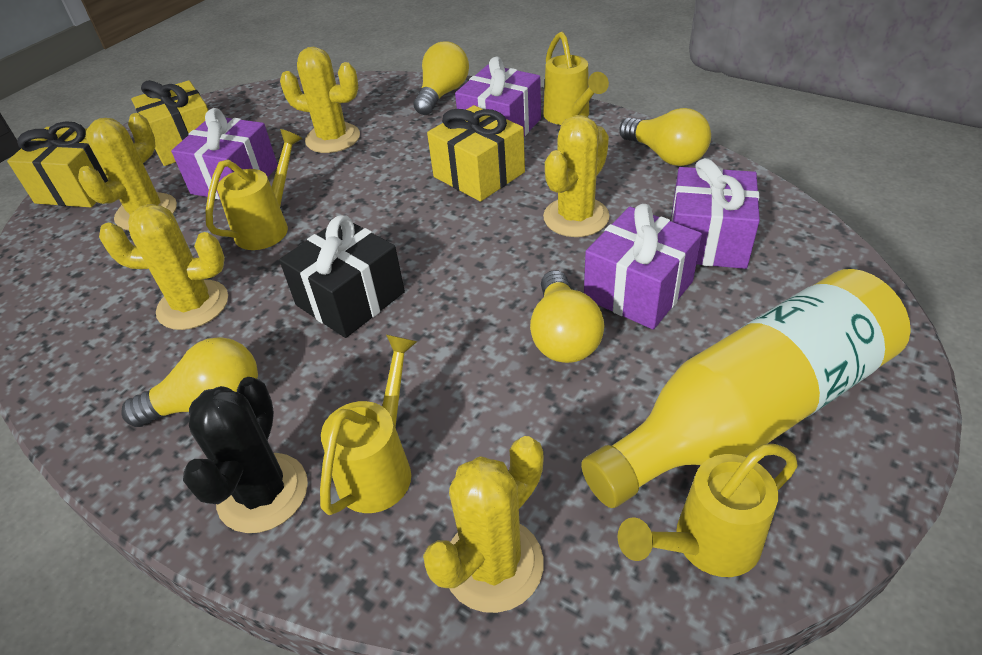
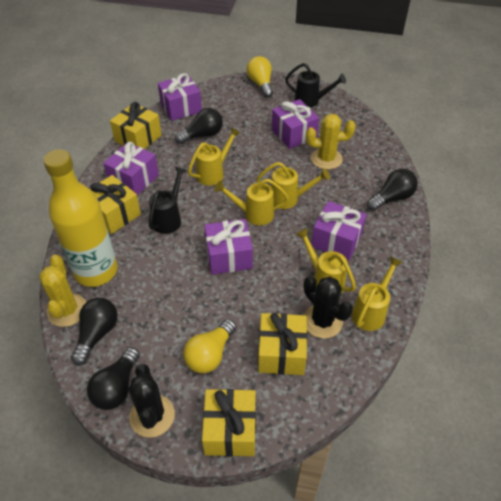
black cactus: 1 -> 2
black gift: 1 -> 0
black light bulb: 0 -> 4
black watering can: 0 -> 2
purple gift: 4 -> 5
yellow cactus: 5 -> 2
yellow gift: 3 -> 4
yellow light bulb: 4 -> 2
yellow watering can: 4 -> 5

